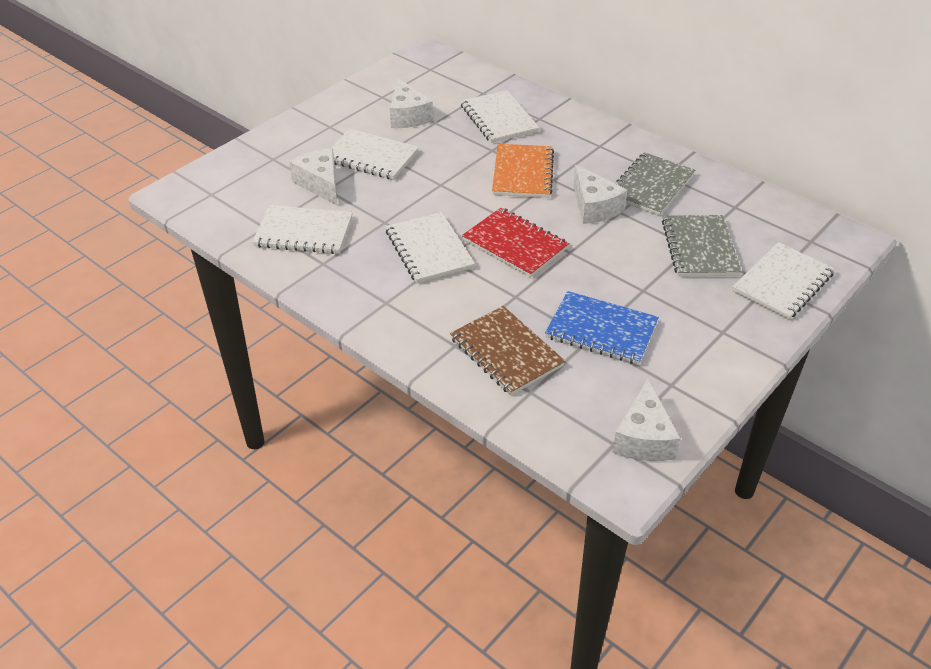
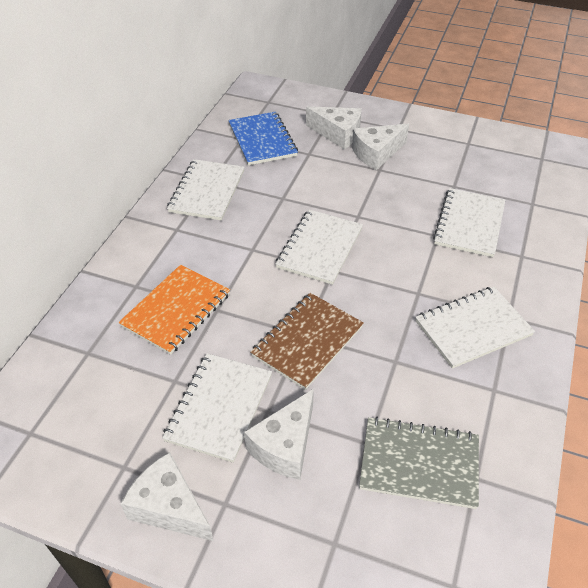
grey notebook: 2 -> 1
red notebook: 1 -> 0

